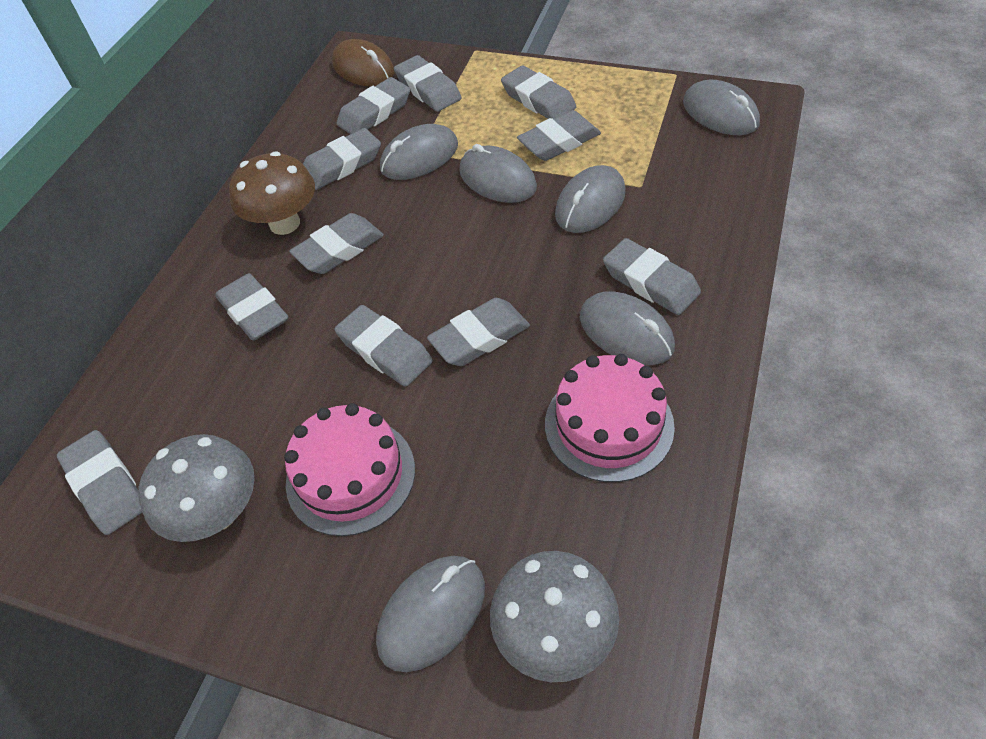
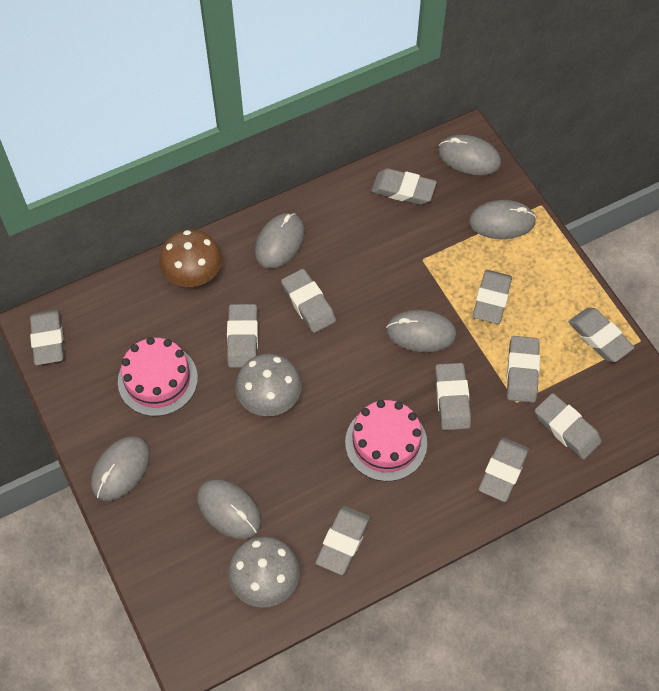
brown mouse: 1 -> 0

